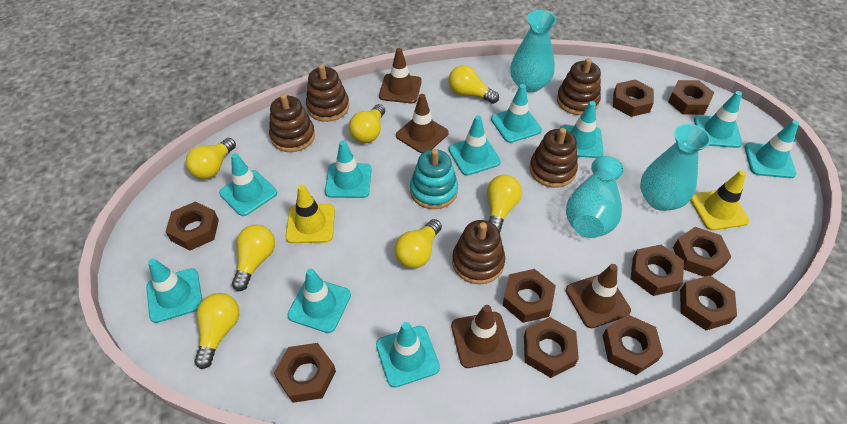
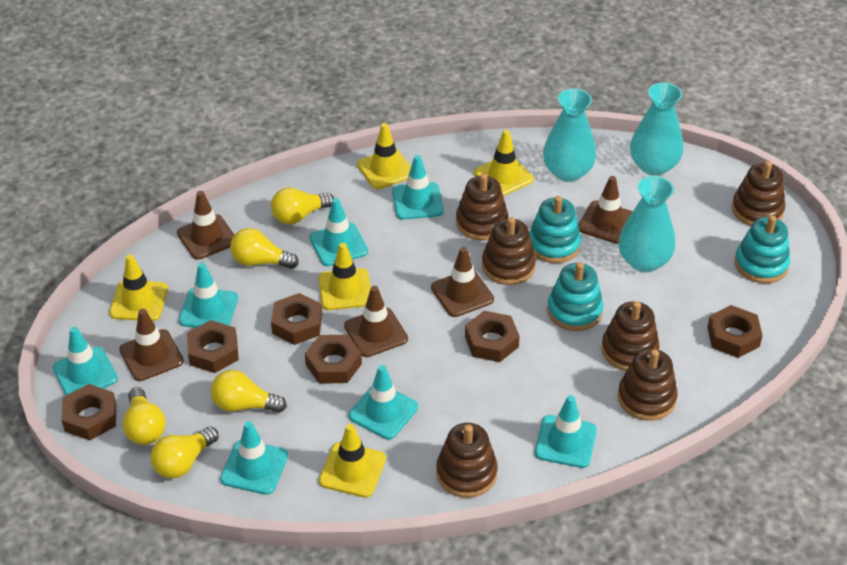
brown nut: 10 -> 6
brown stacking toy: 5 -> 6
brown traffic cone: 4 -> 5
turquoise stacking toy: 1 -> 3
turquoise traffic cone: 10 -> 7
yellow light bulb: 7 -> 5
yellow traffic cone: 2 -> 5

